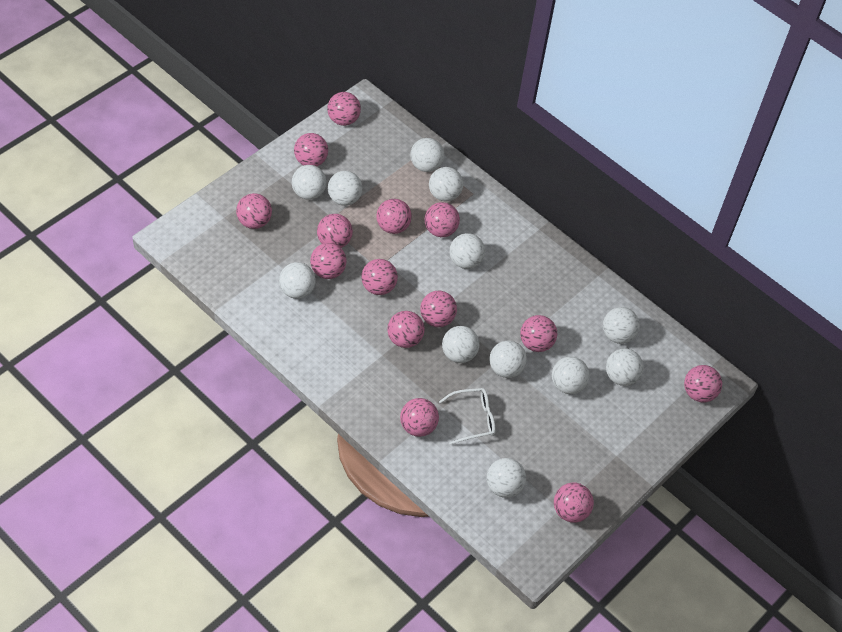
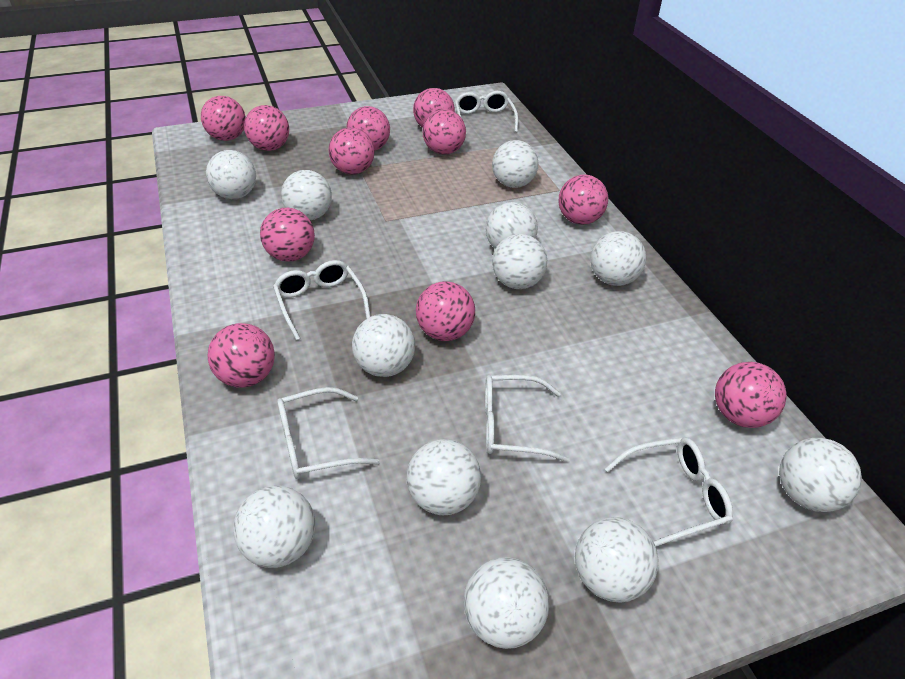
pink ball: 14 -> 11
white glasses: 1 -> 5

